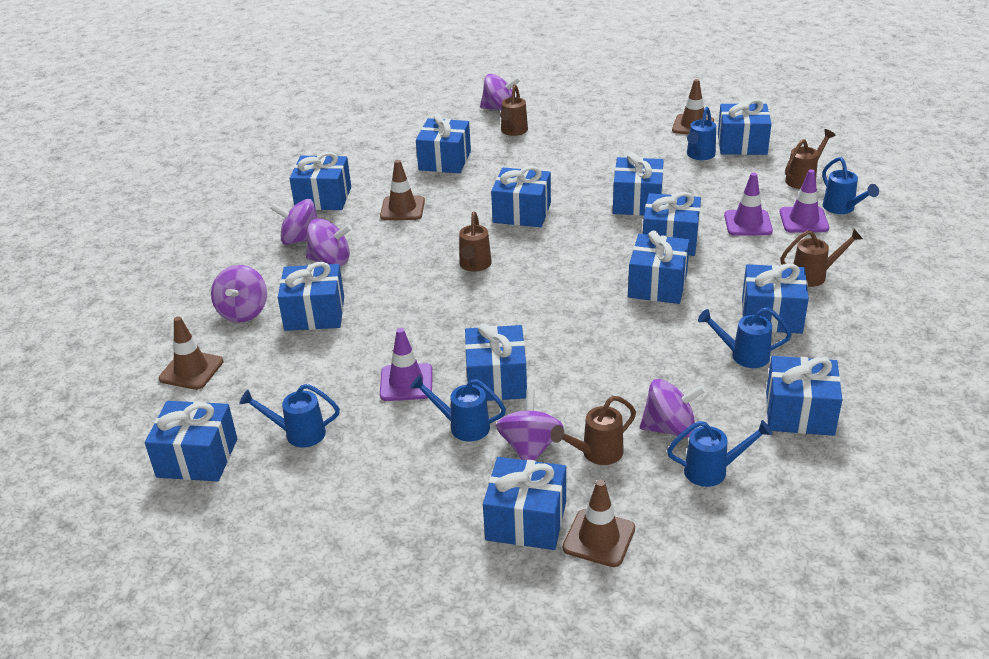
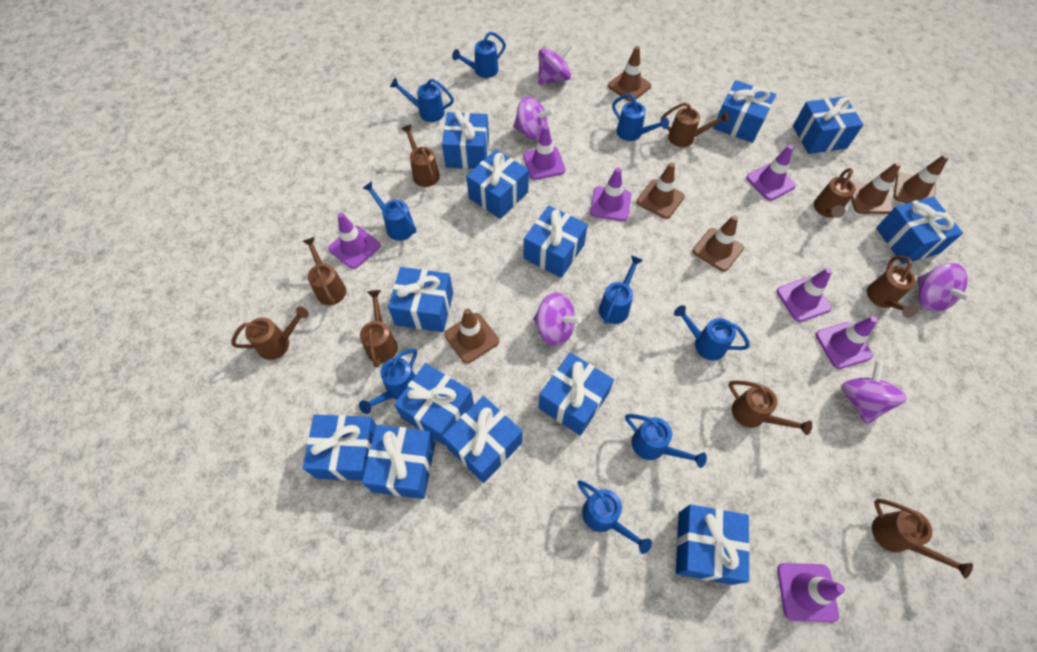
blue watering can: 6 -> 9
brown traffic cone: 4 -> 6
brown watering can: 5 -> 9
purple spinning top: 6 -> 5
purple traffic cone: 3 -> 7

